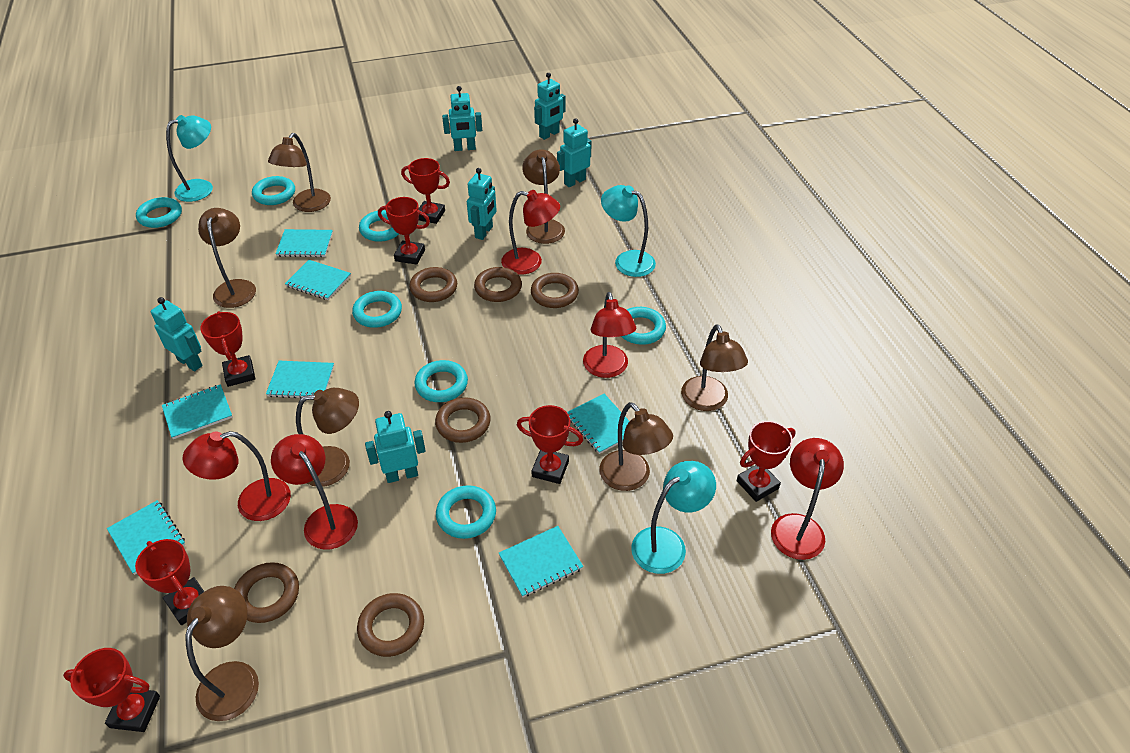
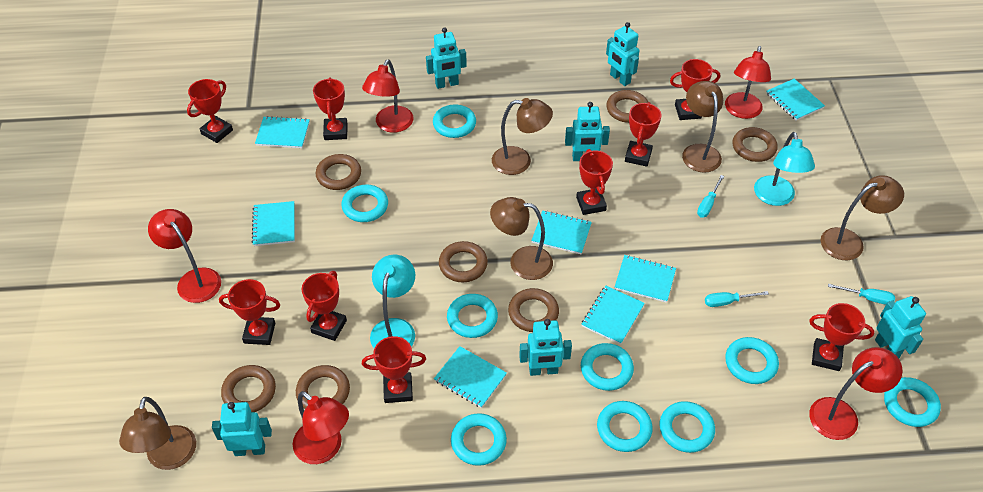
brown lamp: 7 -> 5
brown ring: 6 -> 7
red trophy: 7 -> 9
turquoise lamp: 3 -> 2
turquoise ring: 7 -> 9
turquoise screwdriver: 0 -> 3

